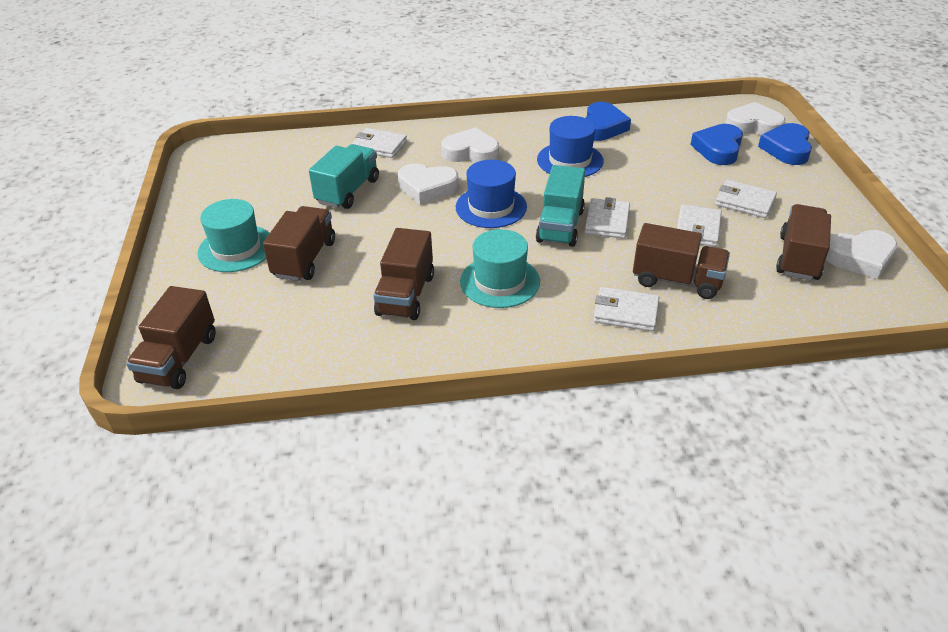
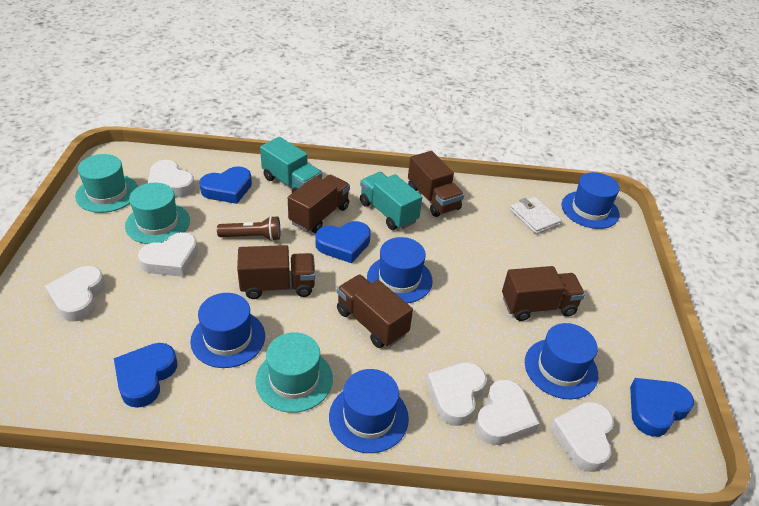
blue hat: 2 -> 5
blue heart: 3 -> 4
brown flashlight: 0 -> 1
turquoise hat: 2 -> 3
white heart: 4 -> 6
white wallet: 5 -> 1

